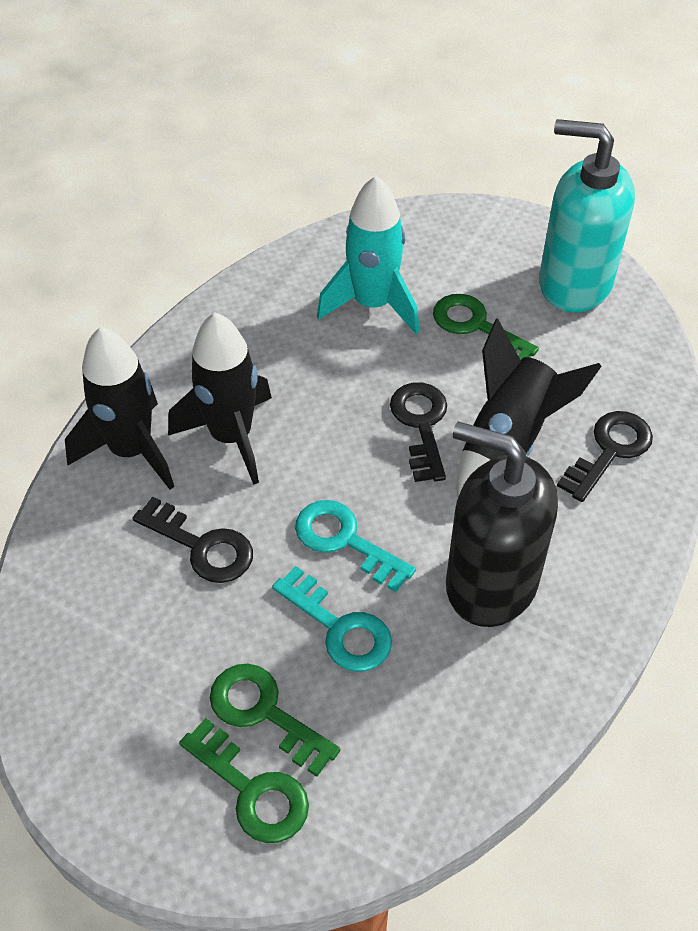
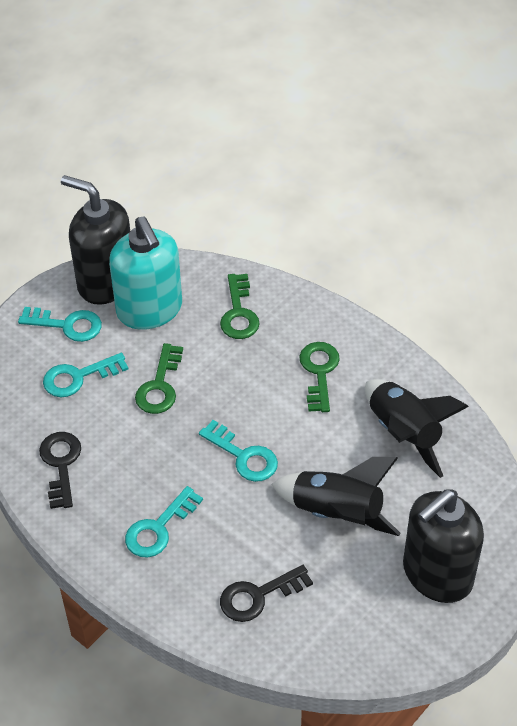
black key: 3 -> 2
black rocket: 3 -> 2
black soap dispenser: 1 -> 2
turquoise key: 2 -> 4
turquoise rocket: 1 -> 0

